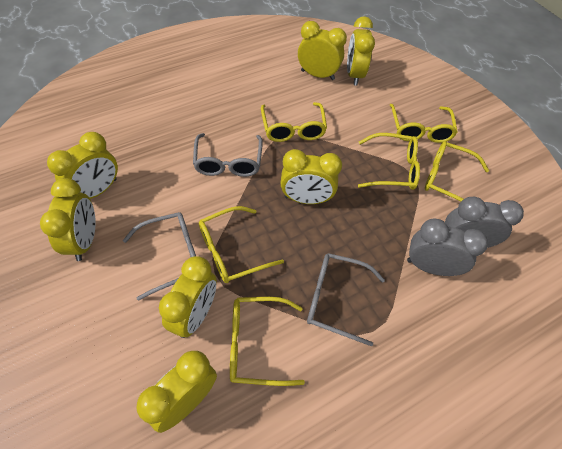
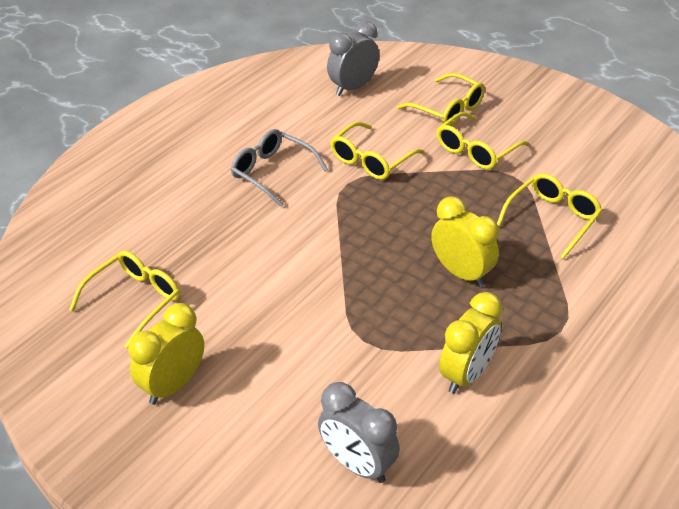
grey glasses: 3 -> 1
yellow clock: 7 -> 3
yellow glasses: 6 -> 5

